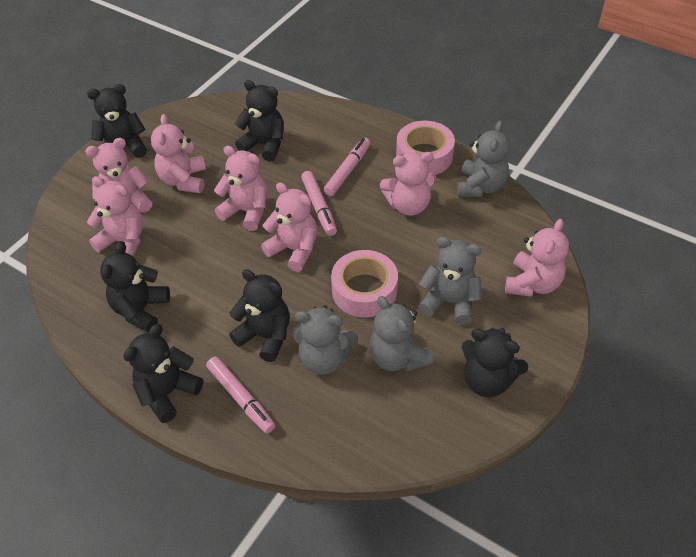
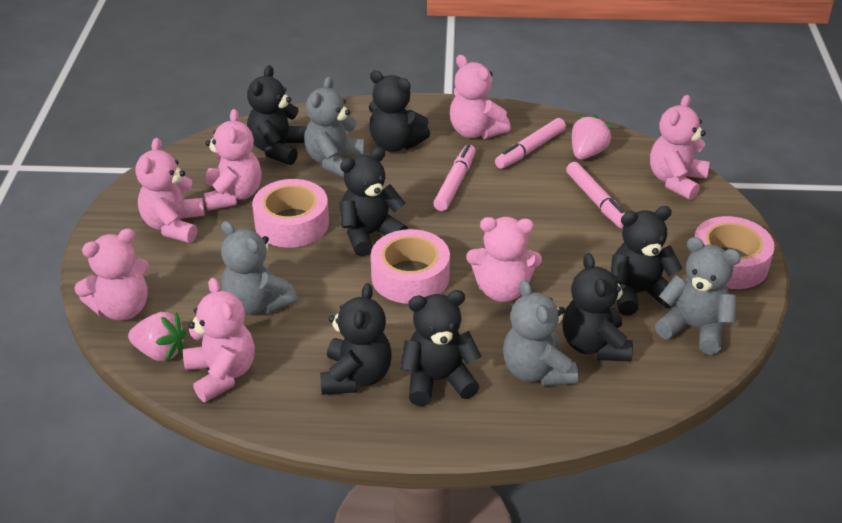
black teddy bear: 6 -> 7
pink strawberry: 0 -> 2
pink tape: 2 -> 3

